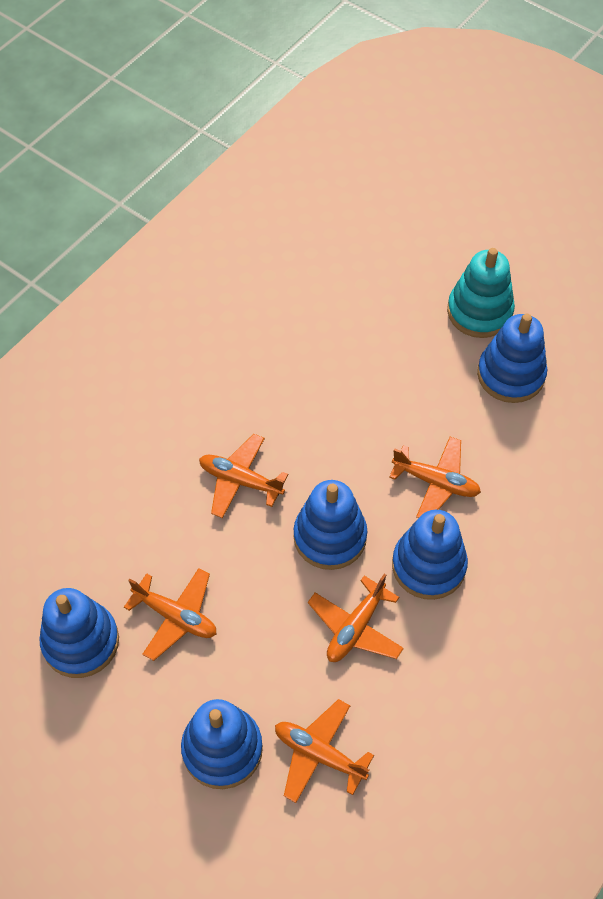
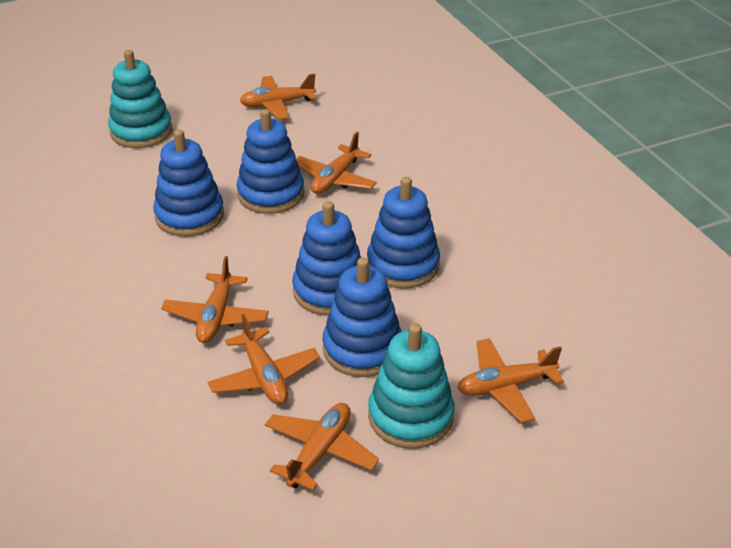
orange plane: 5 -> 6
turquoise stacking toy: 1 -> 2

